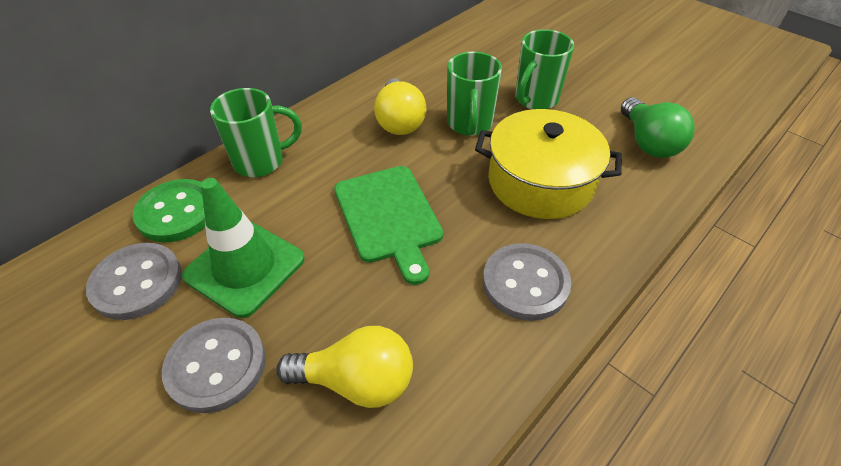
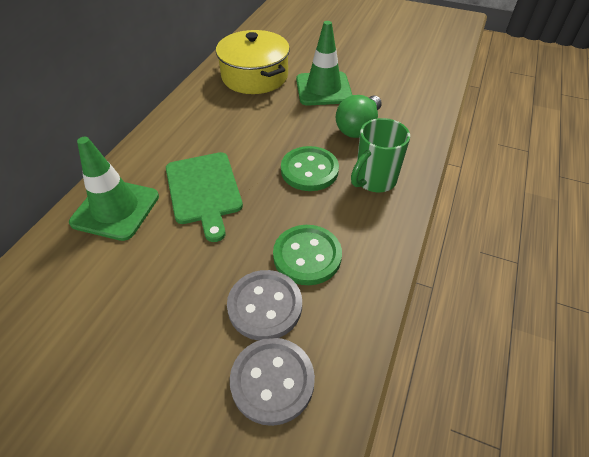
green button: 1 -> 2
green mug: 3 -> 1
green traffic cone: 1 -> 2
grey button: 3 -> 2
yellow light bulb: 2 -> 0

